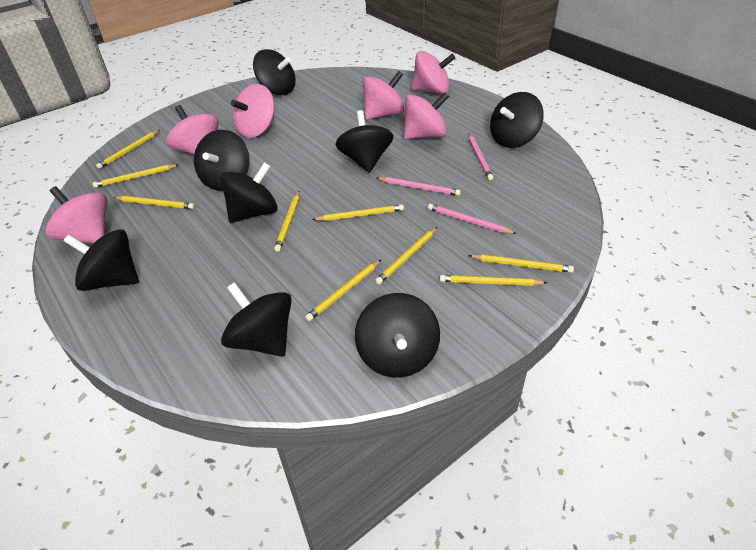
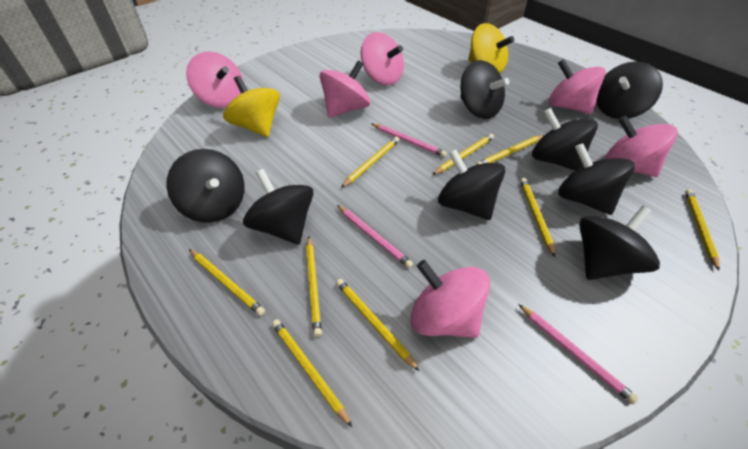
yellow spinning top: 0 -> 2

